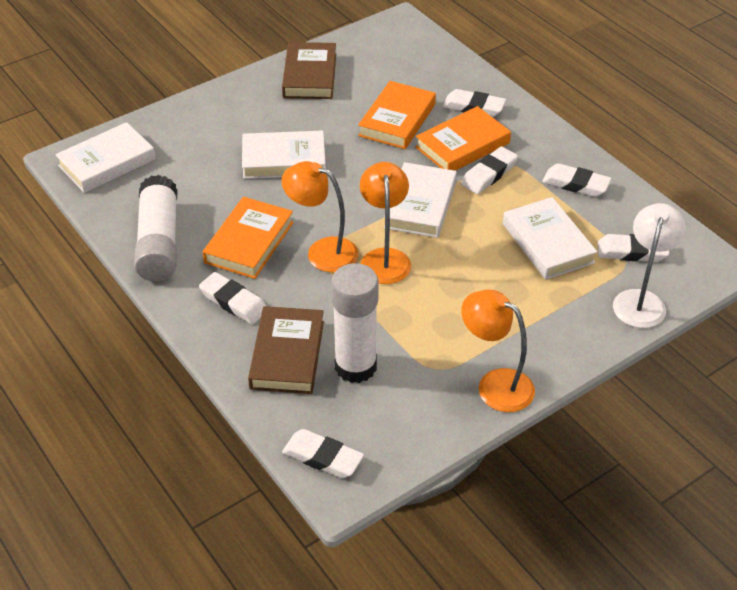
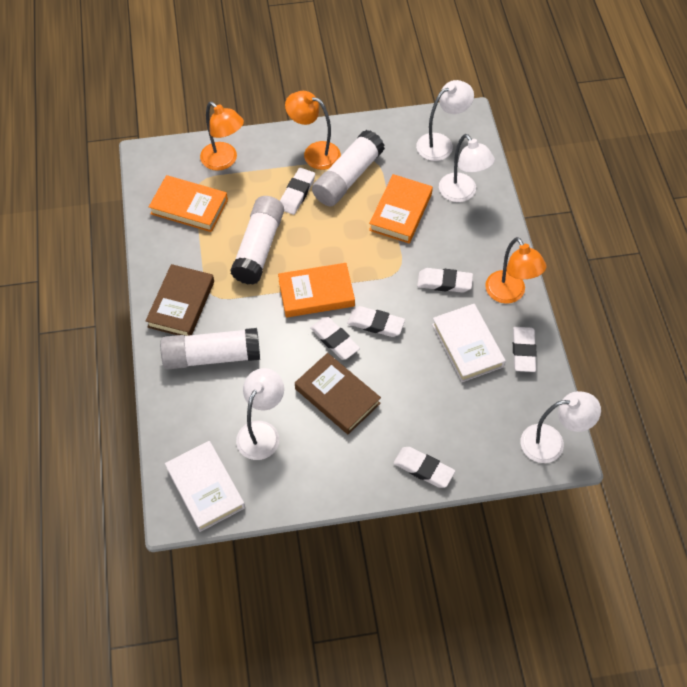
white book: 4 -> 2
white glue stick: 2 -> 3
white lamp: 1 -> 4

